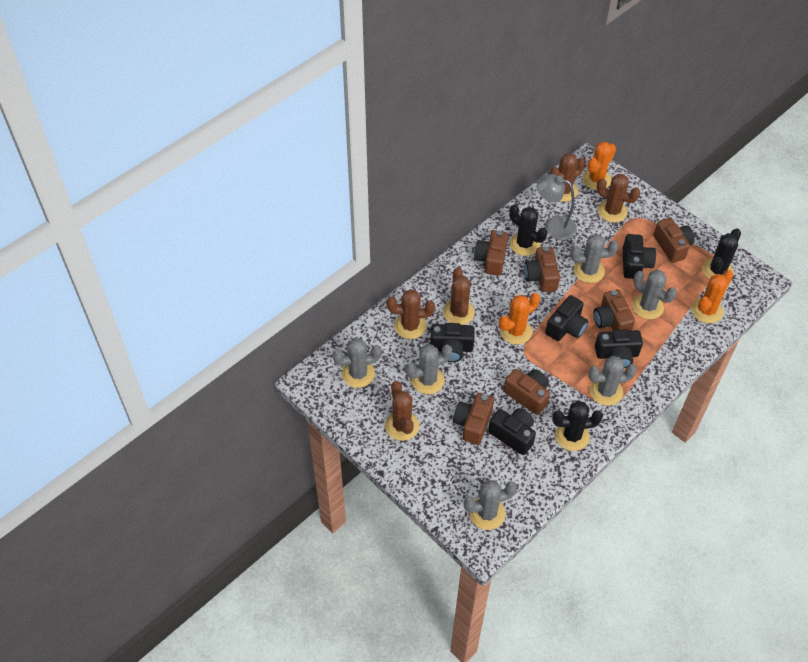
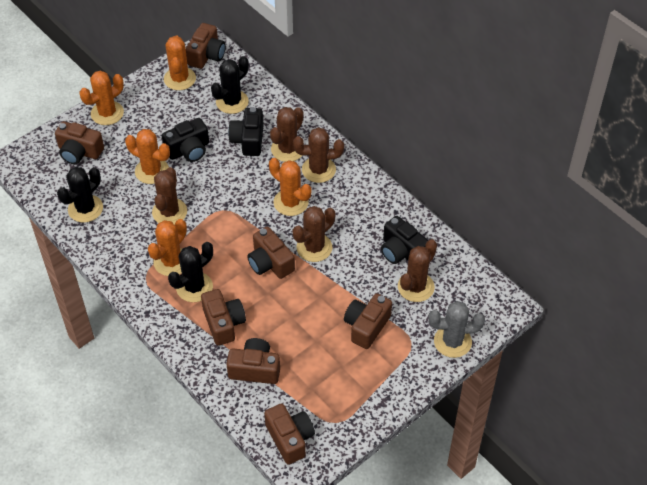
black camera: 5 -> 3
brown camera: 6 -> 7
grey cactus: 6 -> 1
grey lamp: 1 -> 0
orange cactus: 3 -> 5

